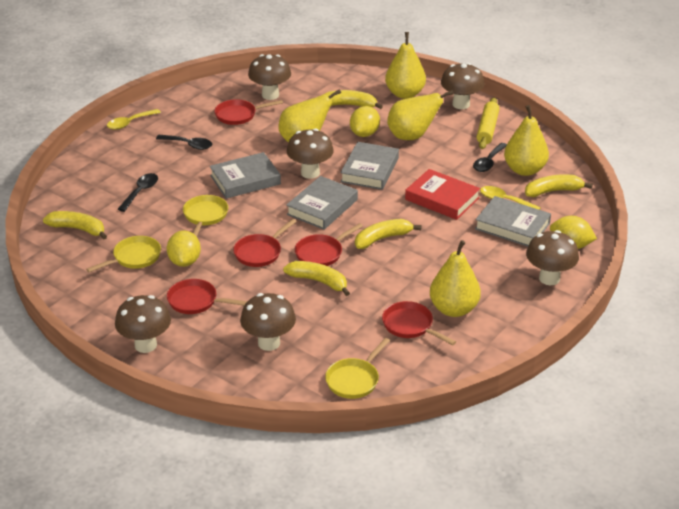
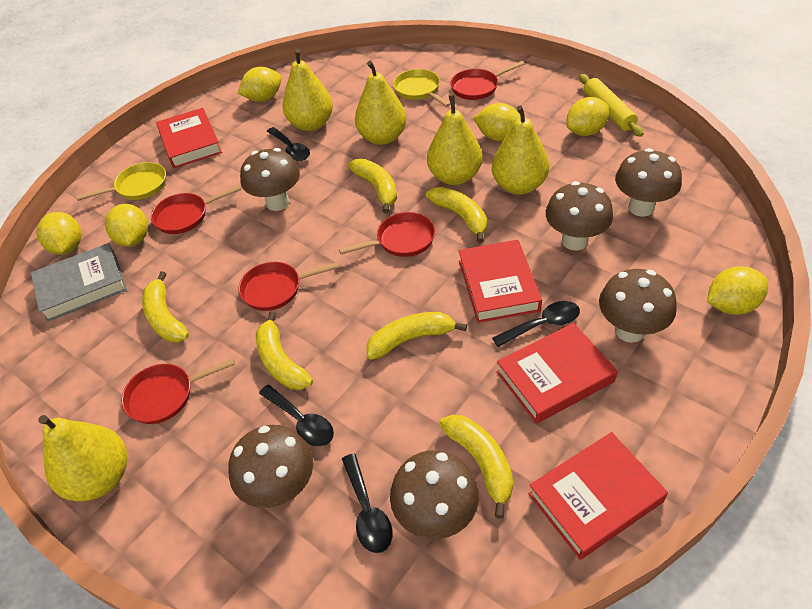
black spoon: 3 -> 4
grey book: 4 -> 1
red book: 1 -> 4
yellow banana: 5 -> 6
yellow lemon: 3 -> 6
yellow pan: 3 -> 2
yellow spoon: 2 -> 0

